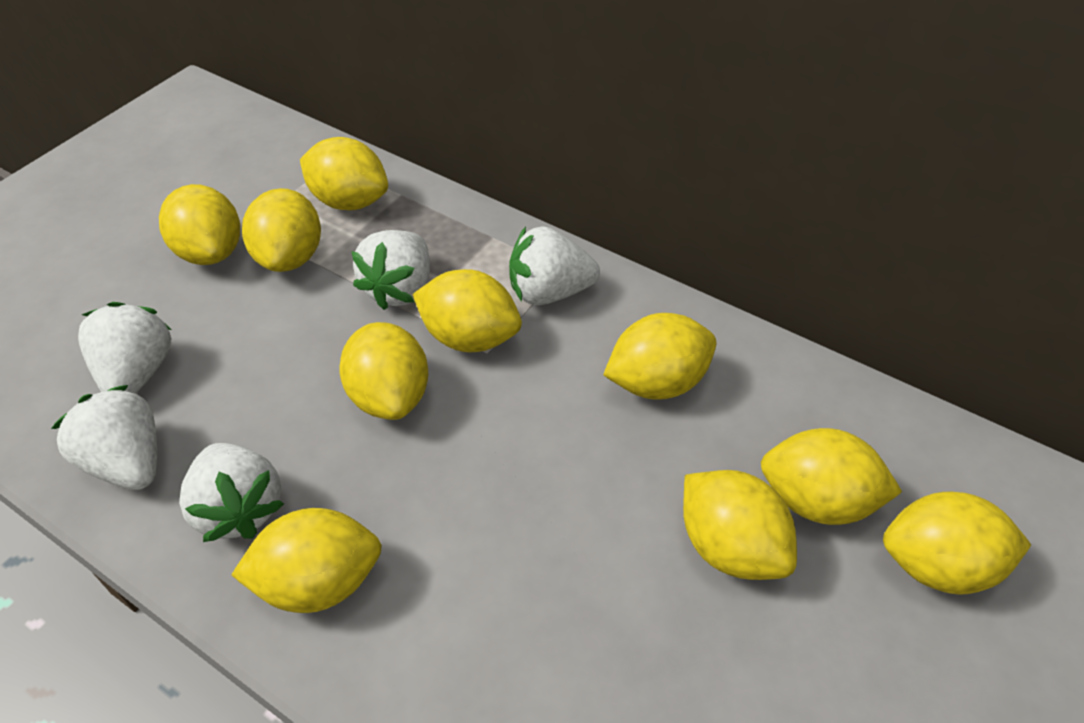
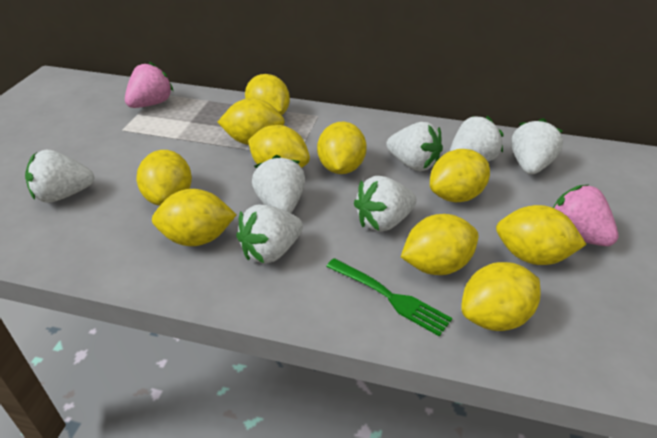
green fork: 0 -> 1
pink strawberry: 0 -> 2
white strawberry: 5 -> 7

